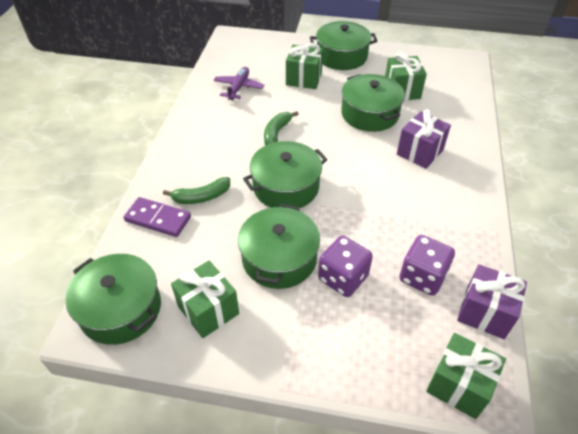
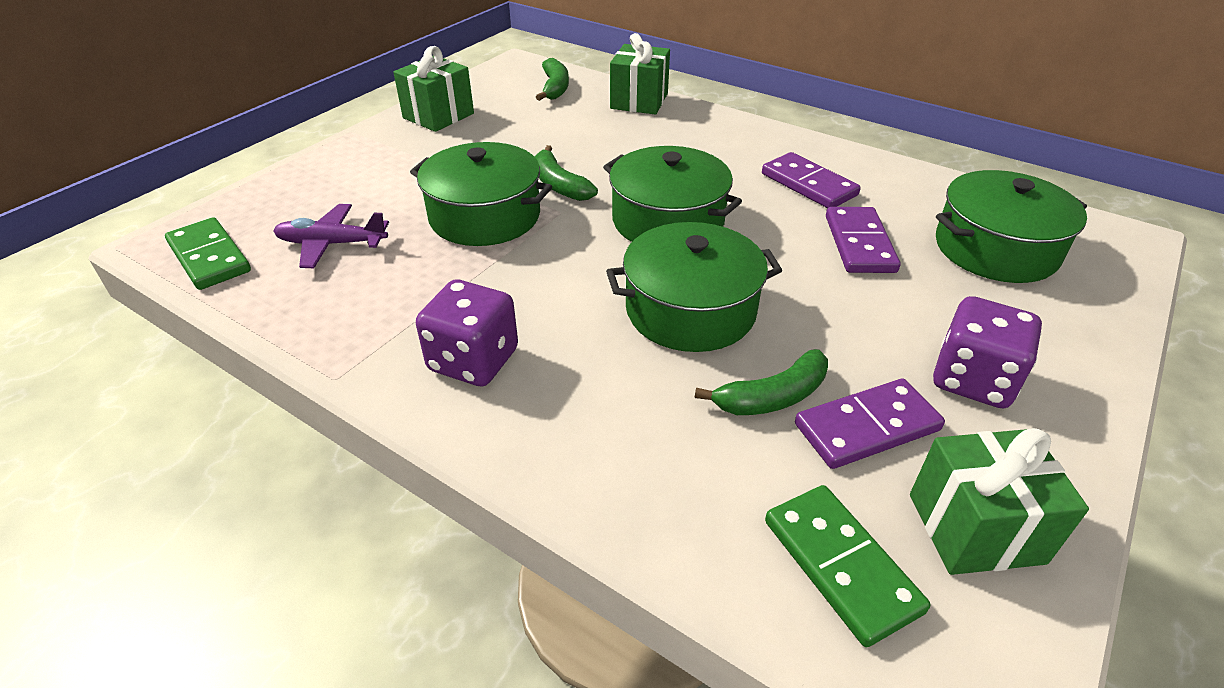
green banana: 2 -> 3
green domino: 0 -> 2
green gift: 4 -> 3
green pot: 5 -> 4
purple domino: 1 -> 3
purple gift: 2 -> 0

